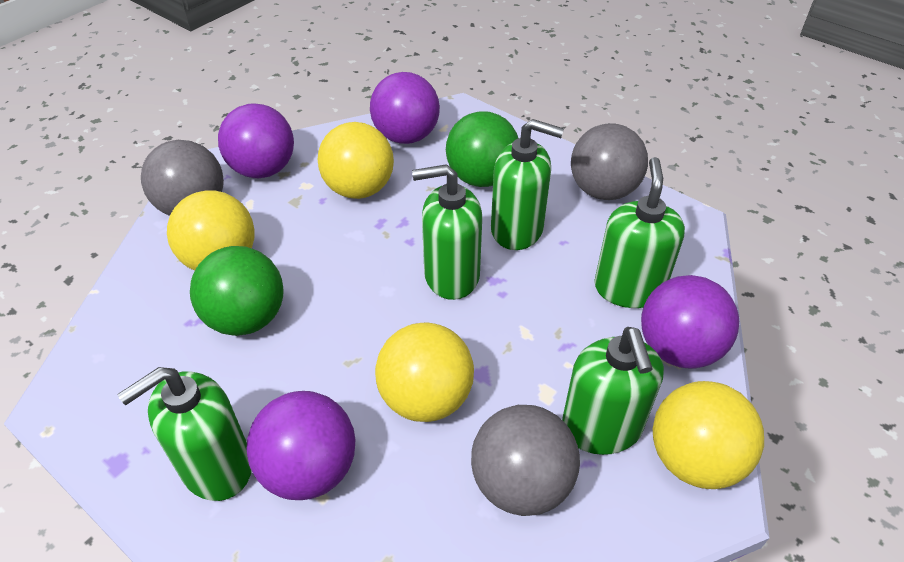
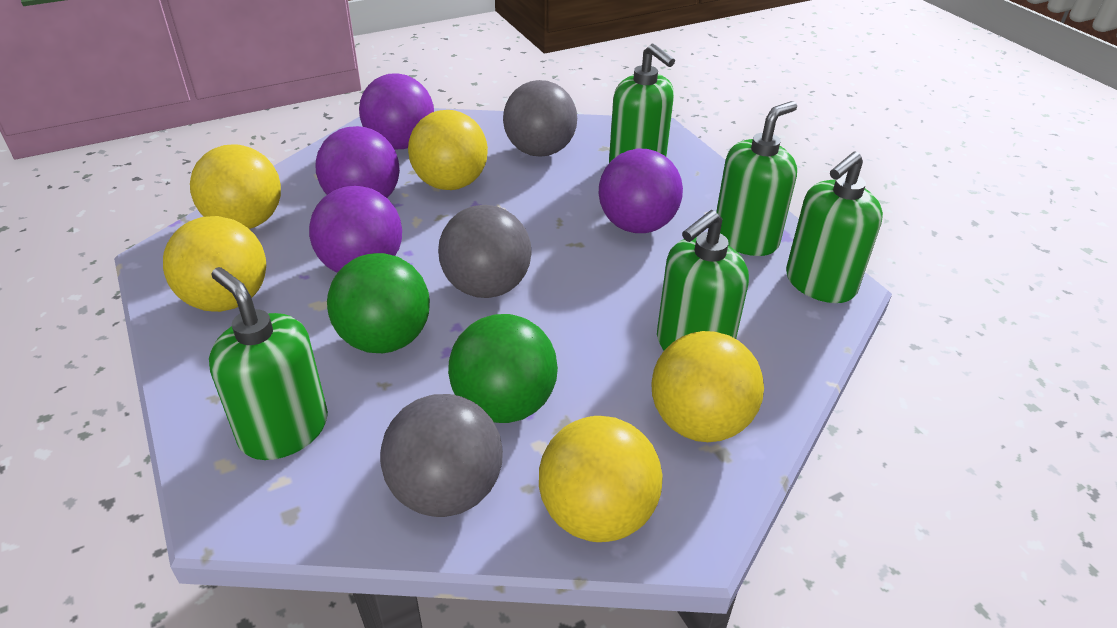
yellow ball: 4 -> 5

